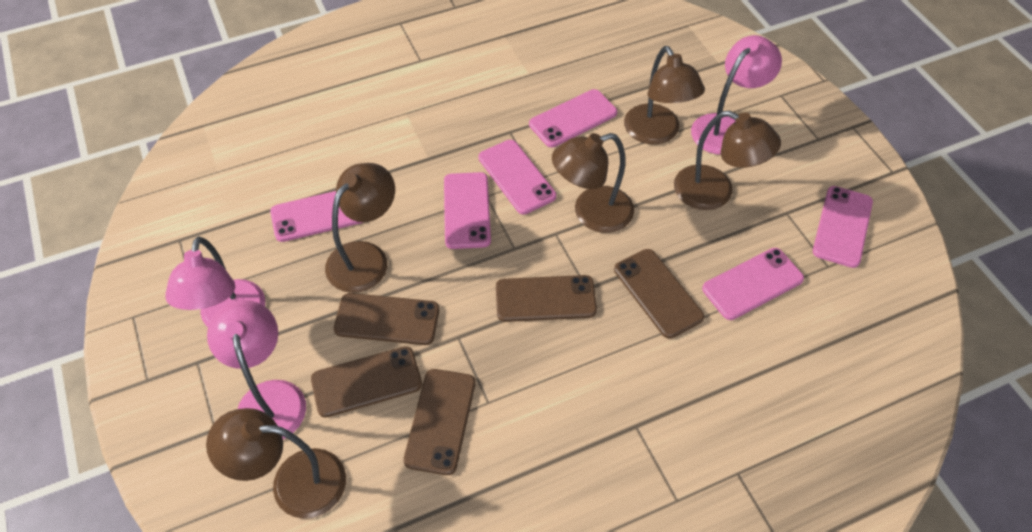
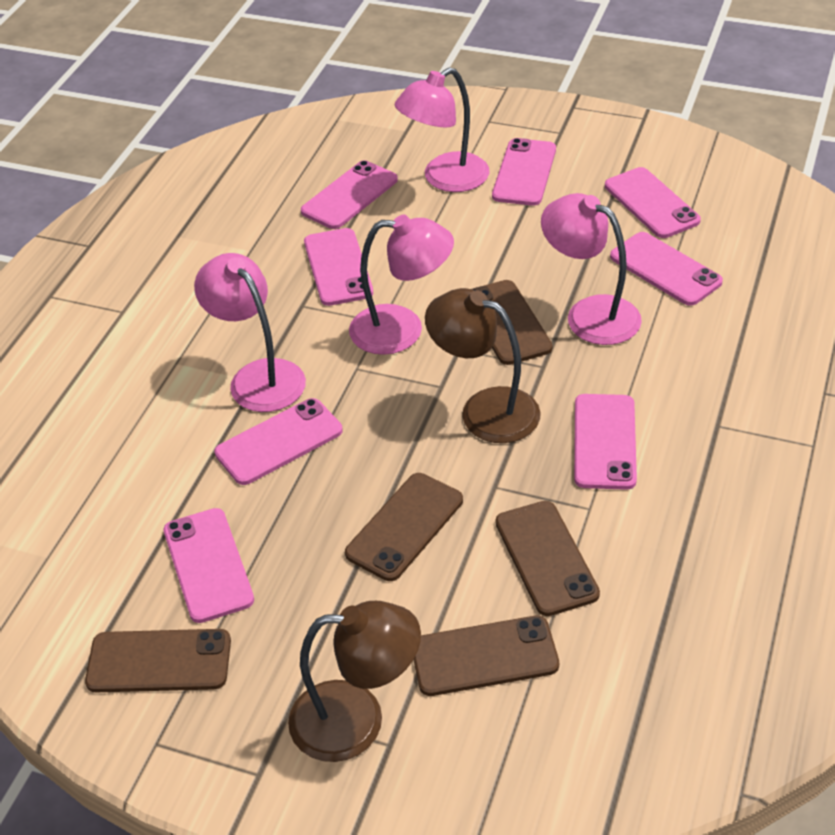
brown lamp: 5 -> 2
pink lamp: 3 -> 4
pink phone: 6 -> 8

